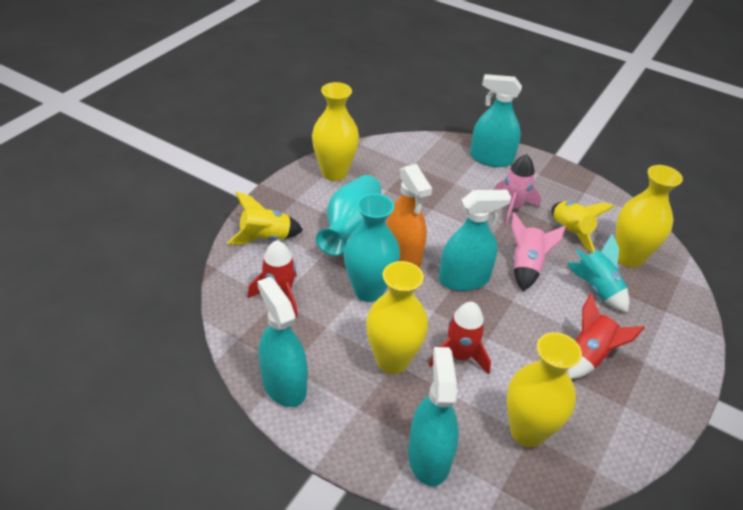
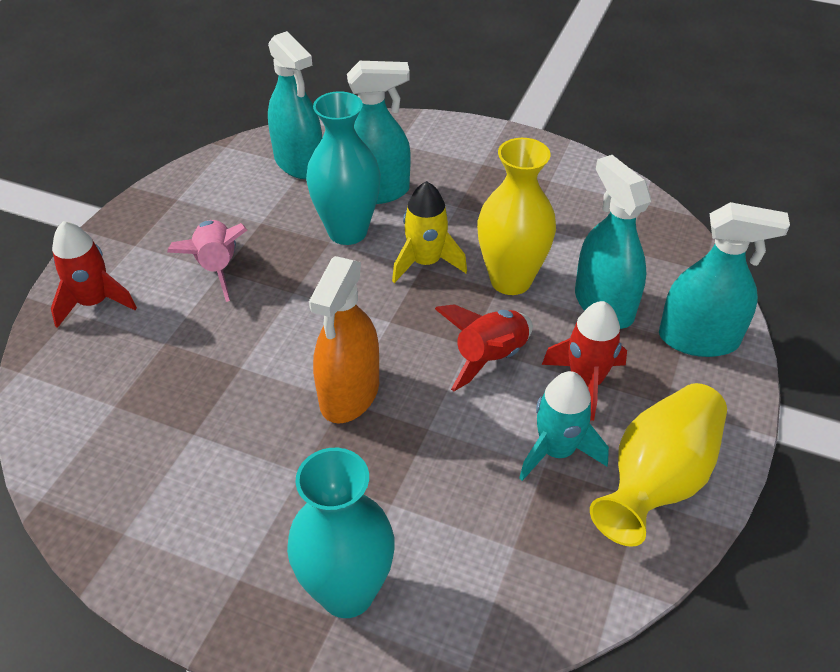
pink rocket: 2 -> 1
yellow rocket: 2 -> 1
yellow vase: 4 -> 2

